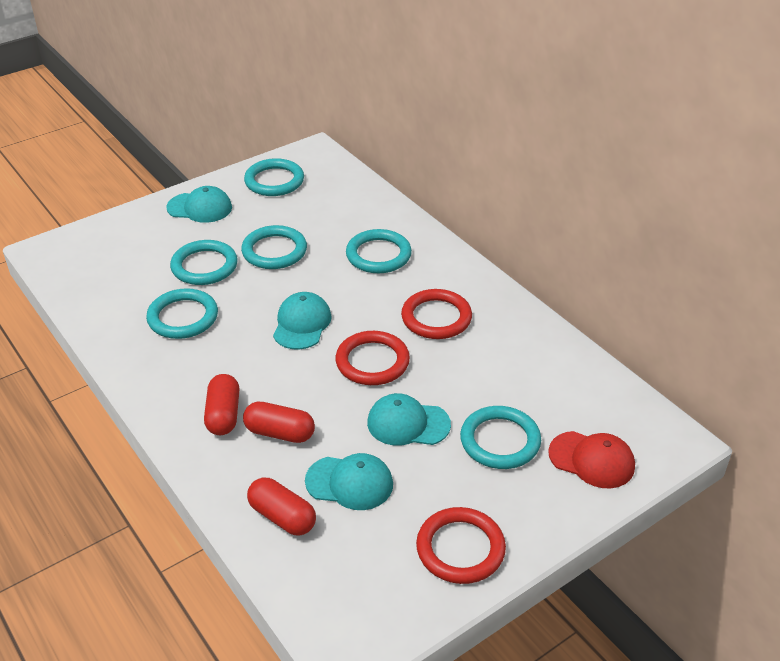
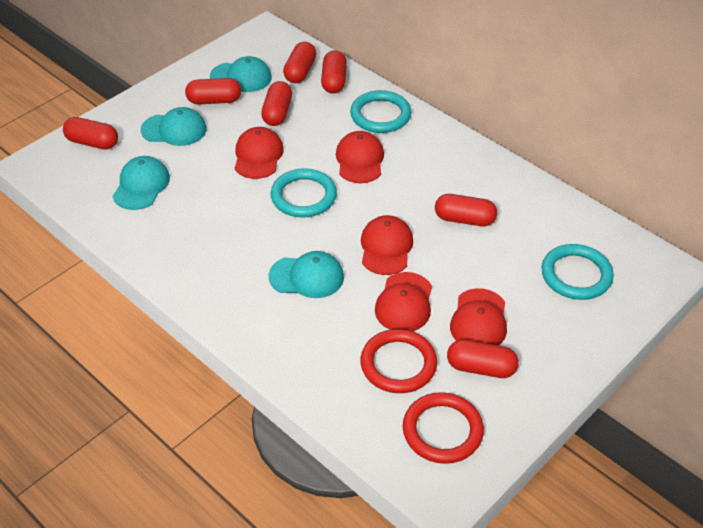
red cap: 1 -> 5
red capsule: 3 -> 7
red ring: 3 -> 2
turquoise ring: 6 -> 3

